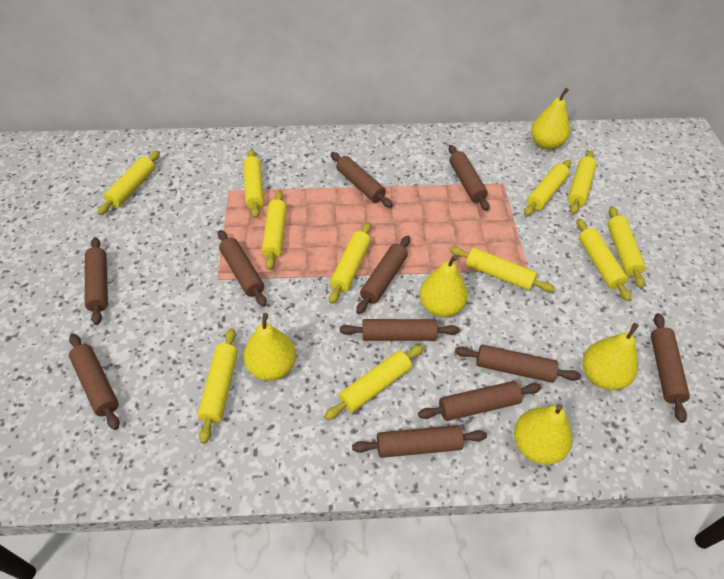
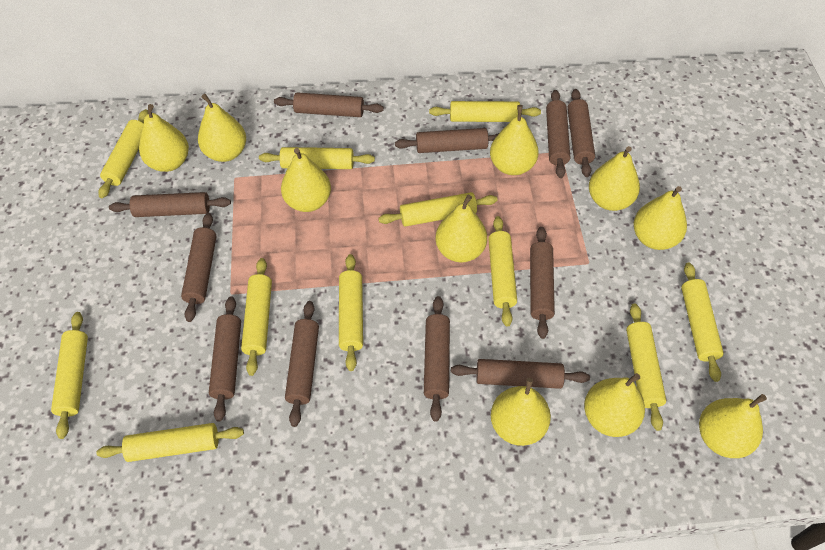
yellow pear: 5 -> 10

